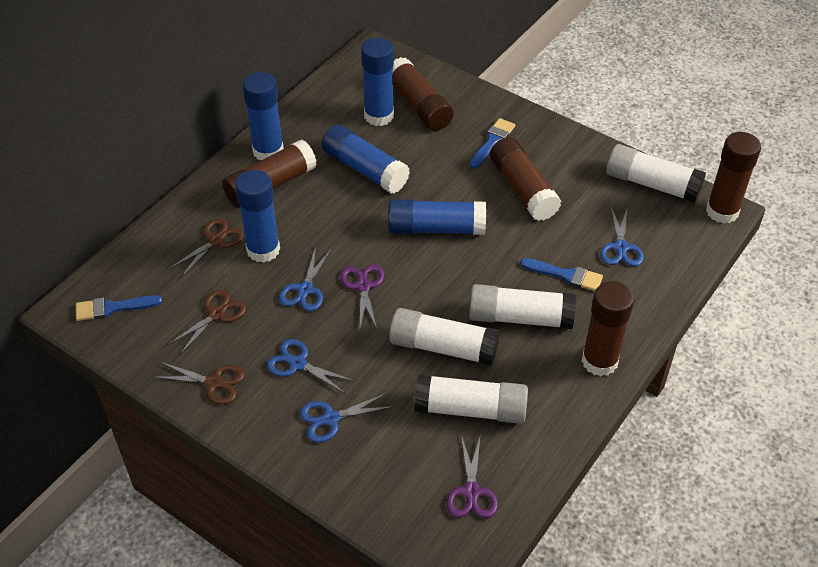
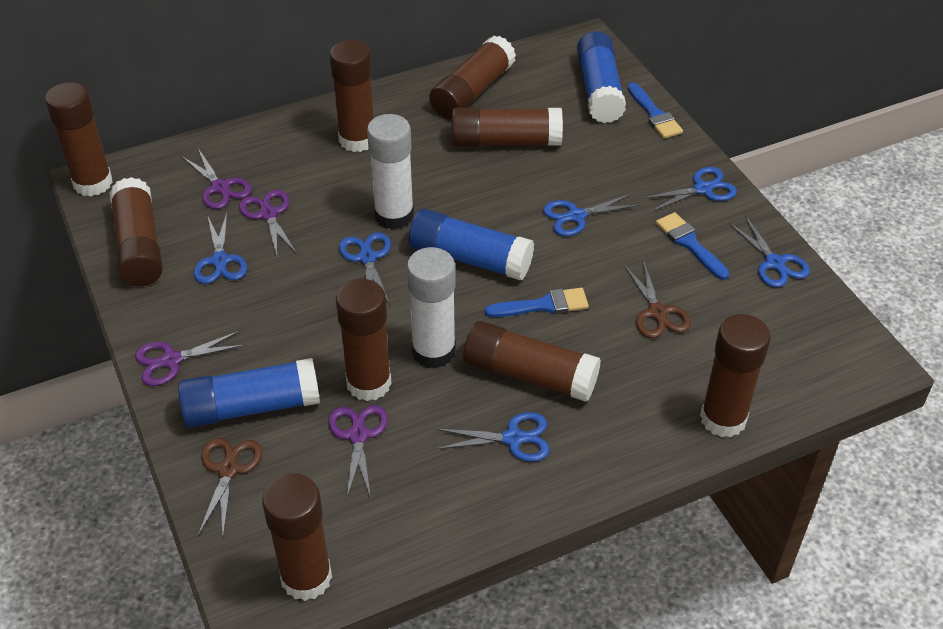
blue glue stick: 5 -> 3
blue scissors: 4 -> 6
brown glue stick: 5 -> 9
brown scissors: 3 -> 2
purple scissors: 2 -> 4
white glue stick: 4 -> 2

